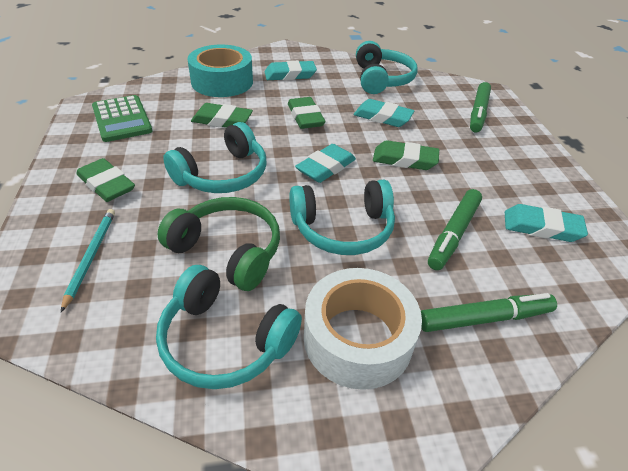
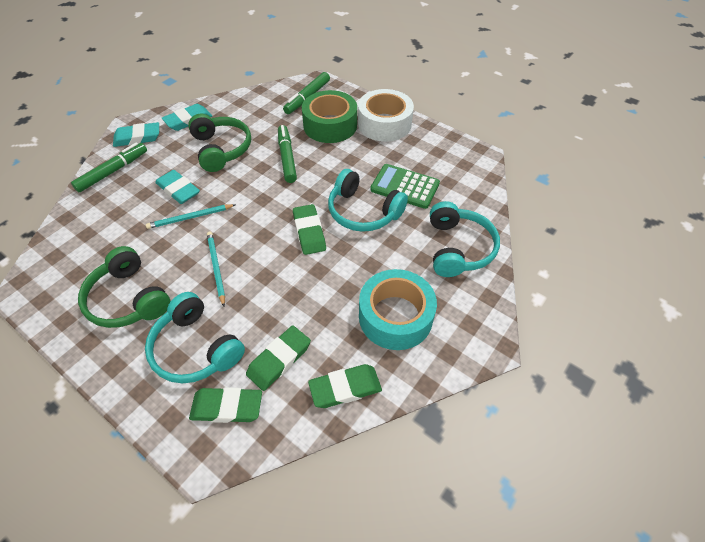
green headphones: 1 -> 2
green tape: 0 -> 1
turquoise eraser: 4 -> 3
turquoise headphones: 4 -> 3
turquoise pencil: 1 -> 2

